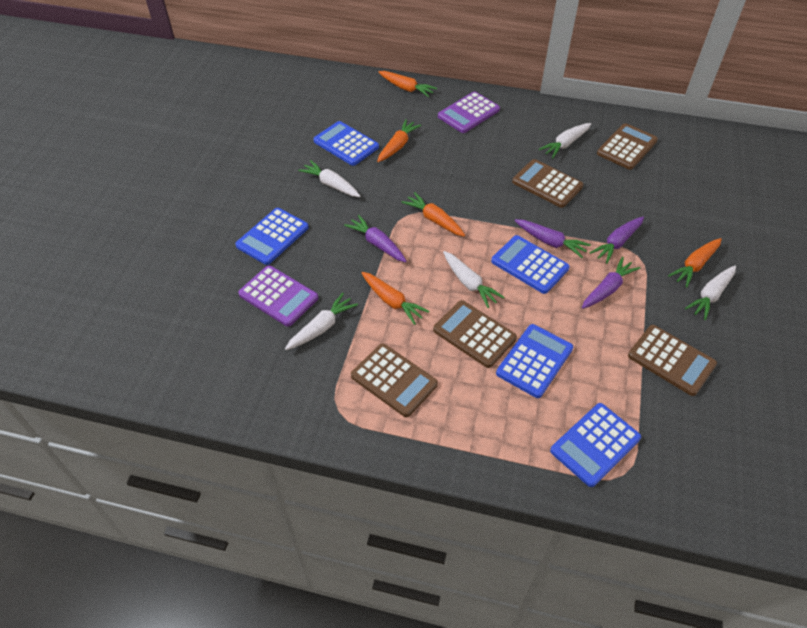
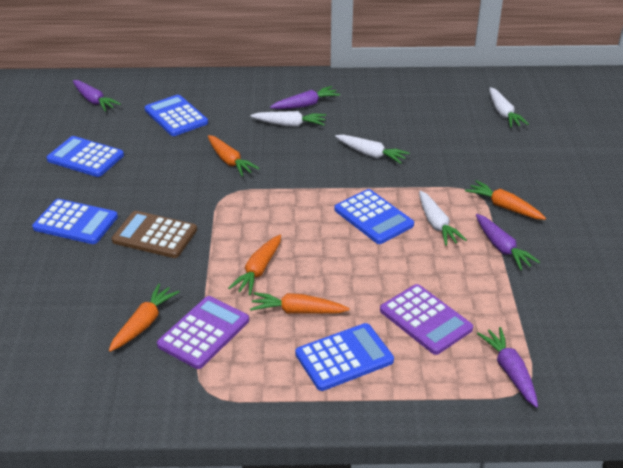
brown calculator: 5 -> 1
white carrot: 5 -> 4

